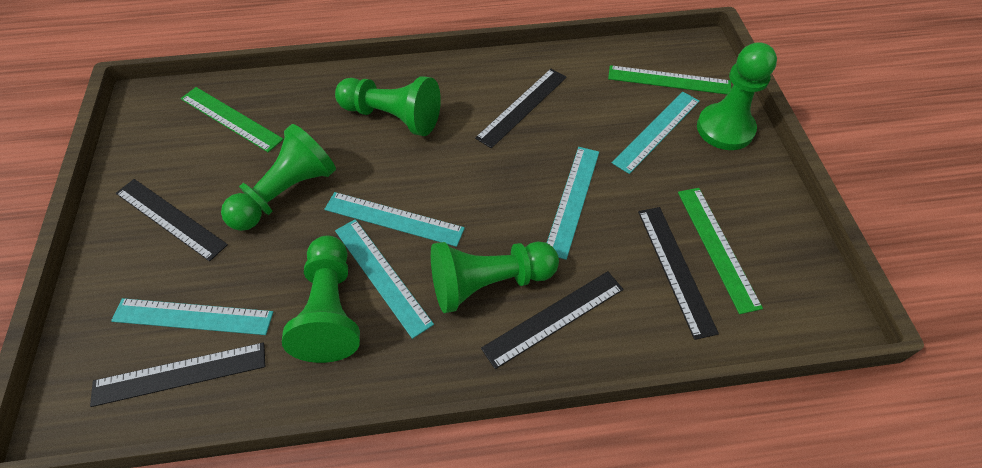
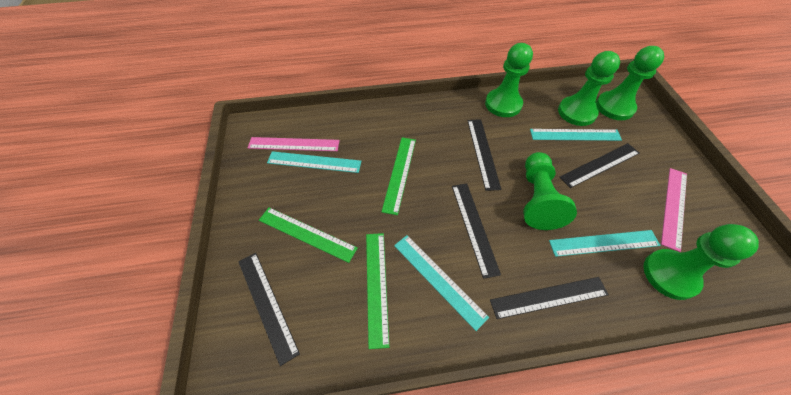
pink ruler: 0 -> 2
turquoise ruler: 5 -> 4

